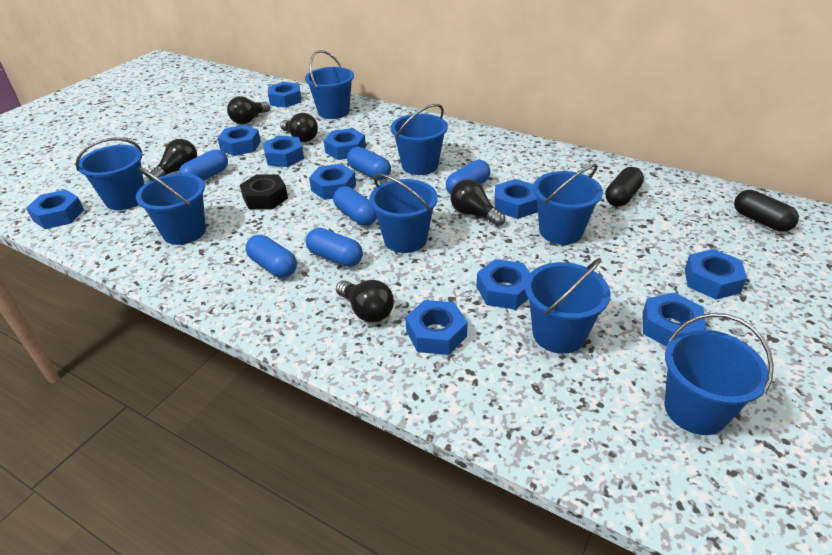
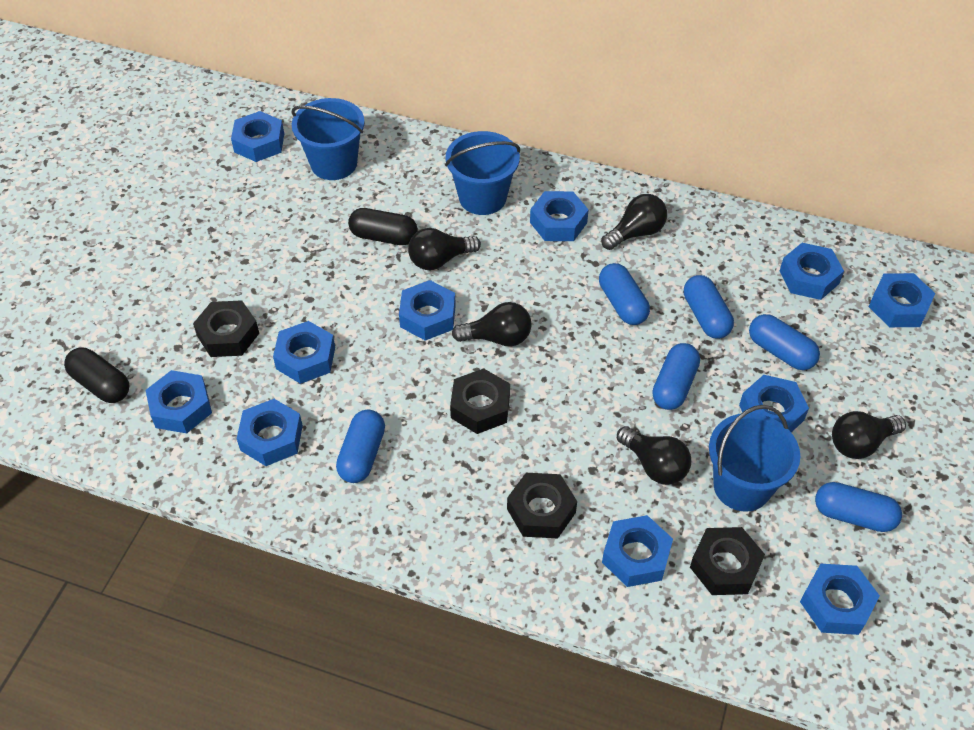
black nut: 1 -> 4
blue bucket: 8 -> 3

